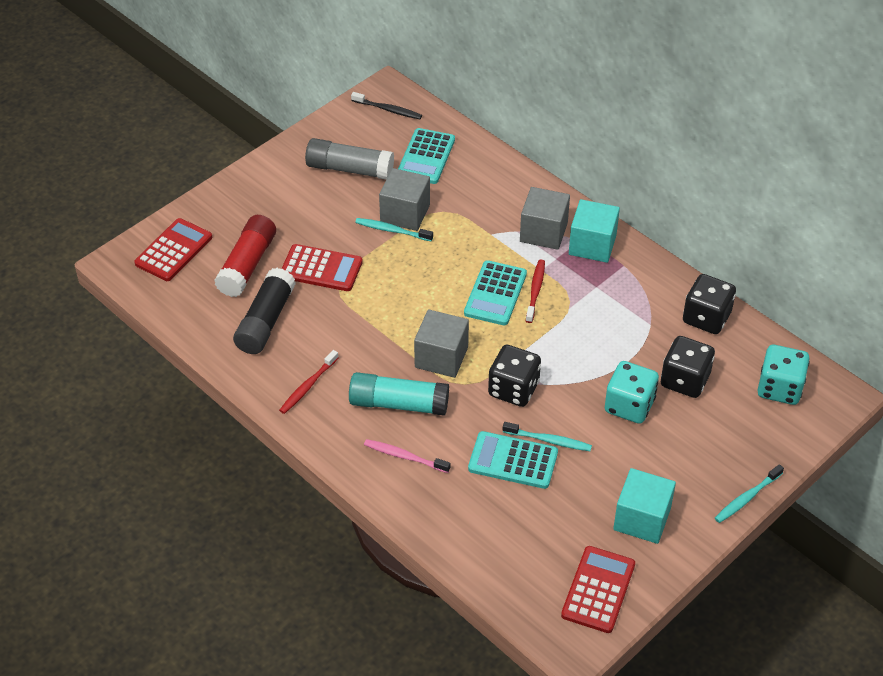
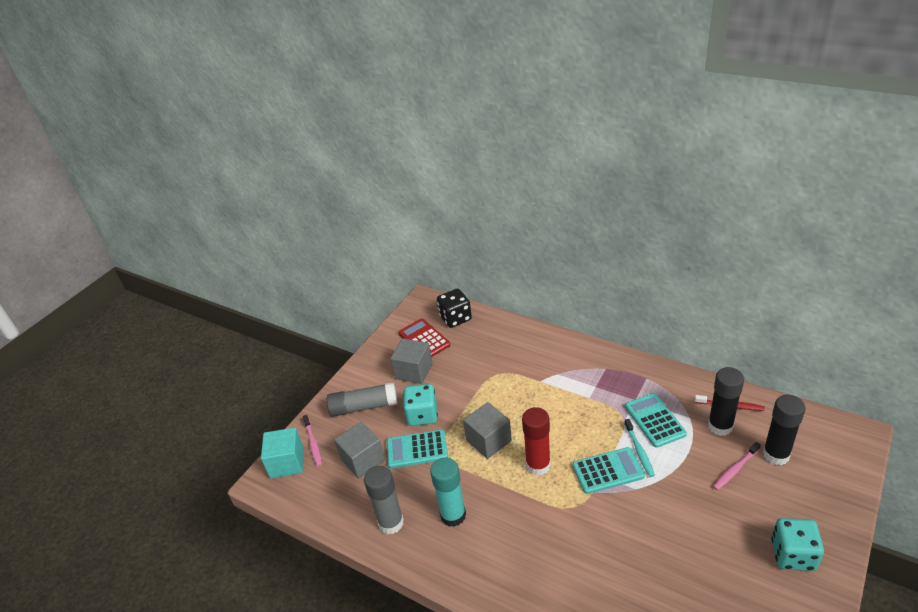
black dice: 3 -> 1
black glue stick: 1 -> 2
black toothbrush: 1 -> 0
grey glue stick: 1 -> 2
pink toothbrush: 1 -> 2
red calculator: 3 -> 1
red toothbrush: 2 -> 1
turquoise cube: 2 -> 1
turquoise toothbrush: 3 -> 1

